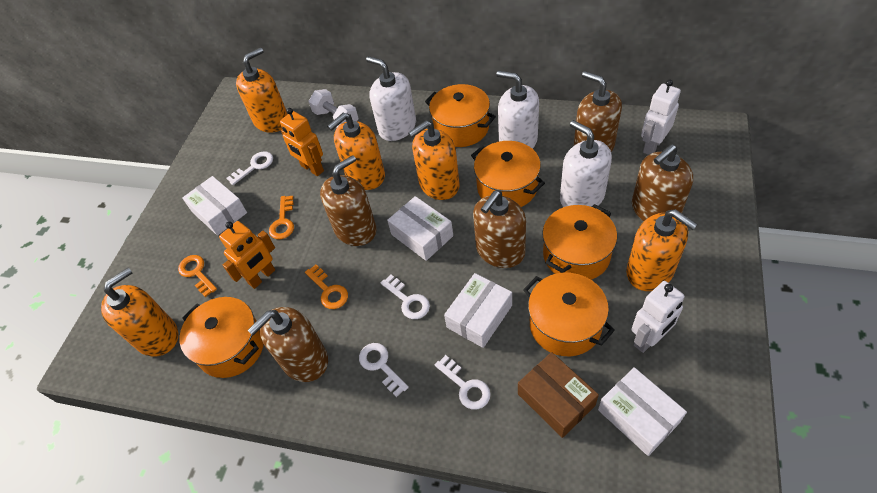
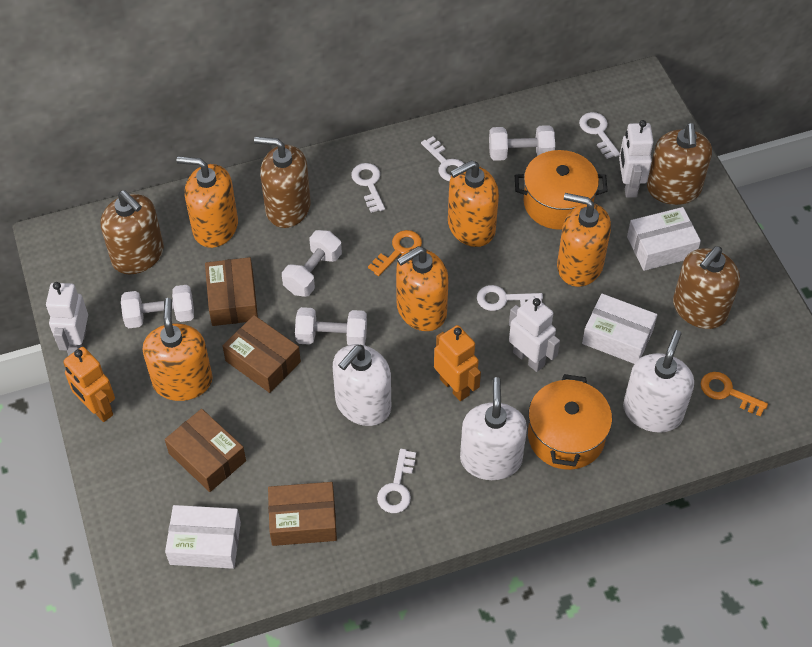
brown box: 1 -> 4
brown soap dispenser: 5 -> 4
orange key: 3 -> 2
orange pot: 5 -> 2
white box: 4 -> 3
white dumbbell: 1 -> 4
white key: 4 -> 5
white robot: 2 -> 3

